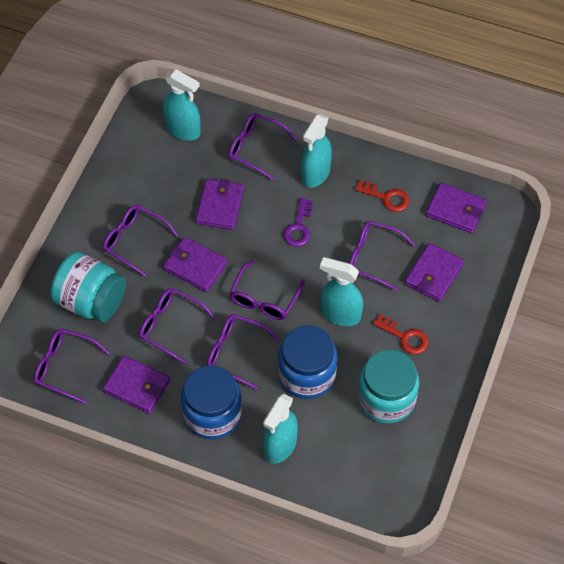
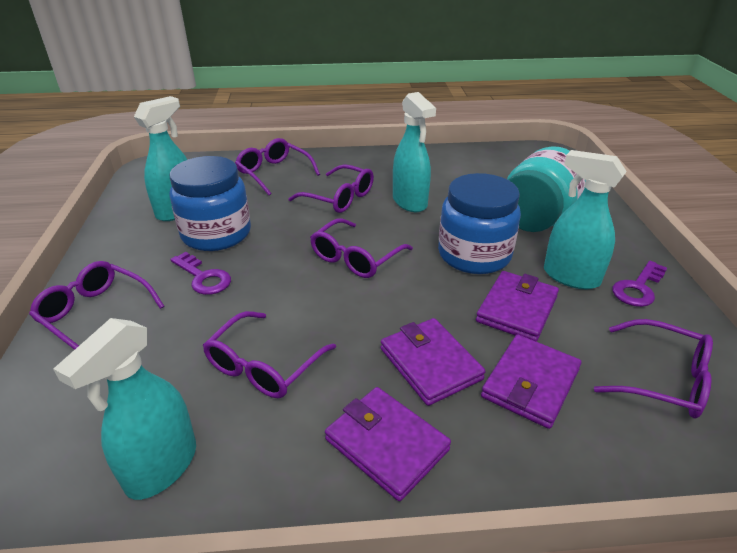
purple glasses: 7 -> 6
purple key: 1 -> 2
purple wallet: 5 -> 4
red key: 2 -> 0
turquoise jar: 2 -> 1

